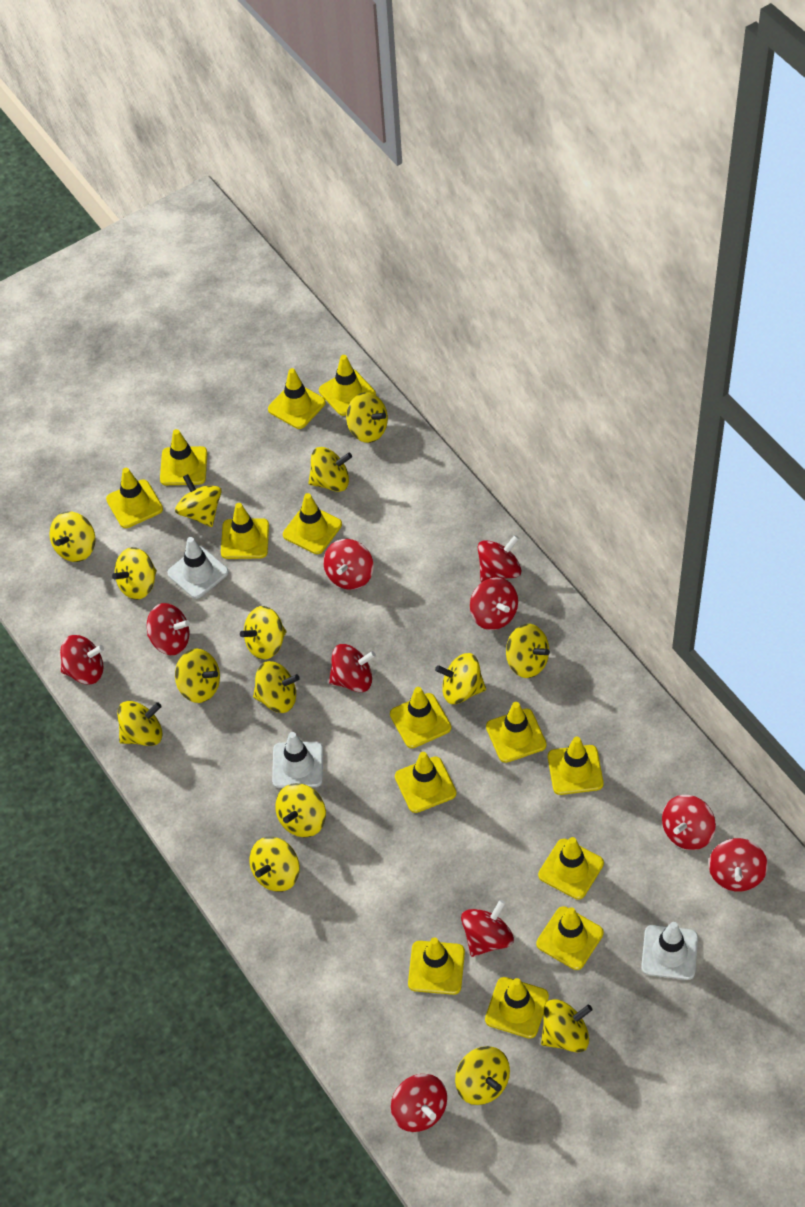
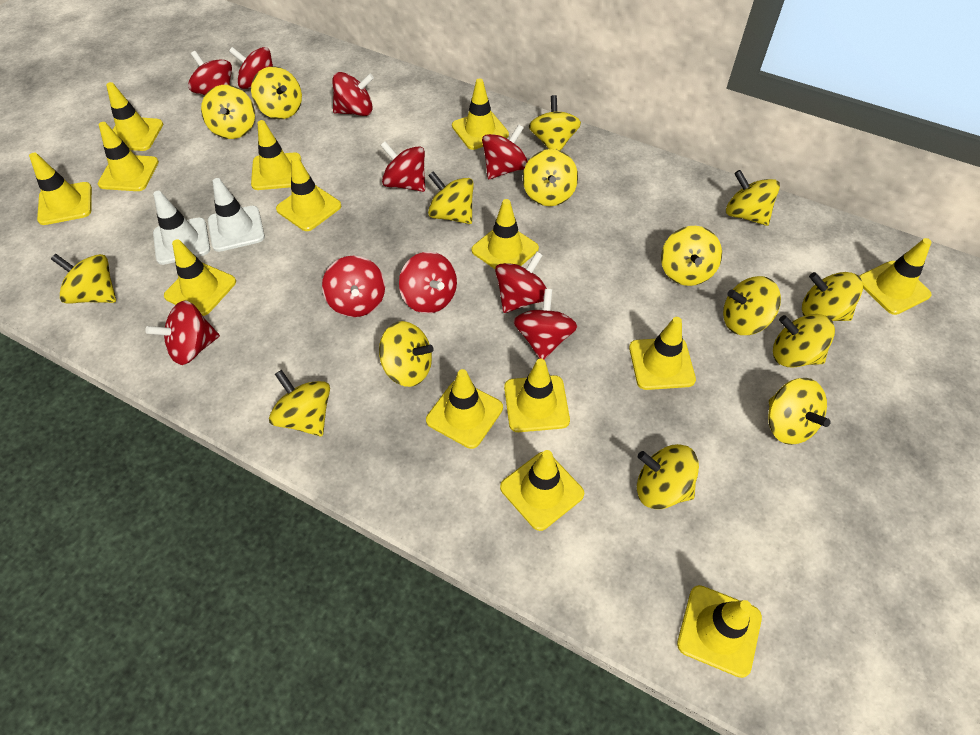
white traffic cone: 3 -> 2

